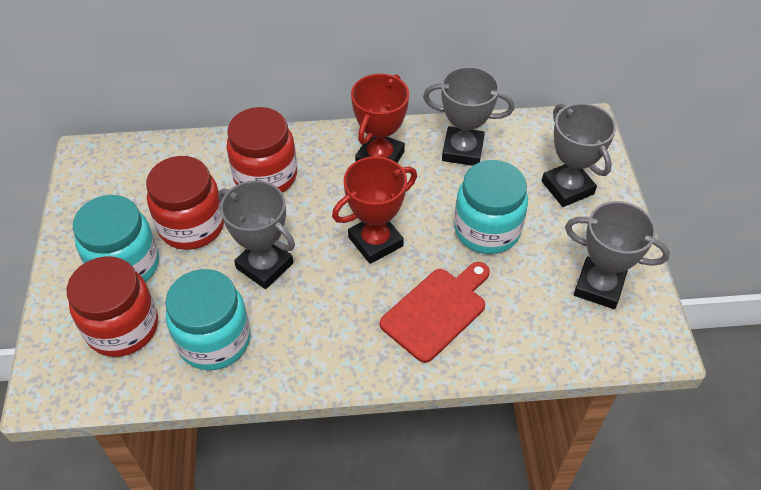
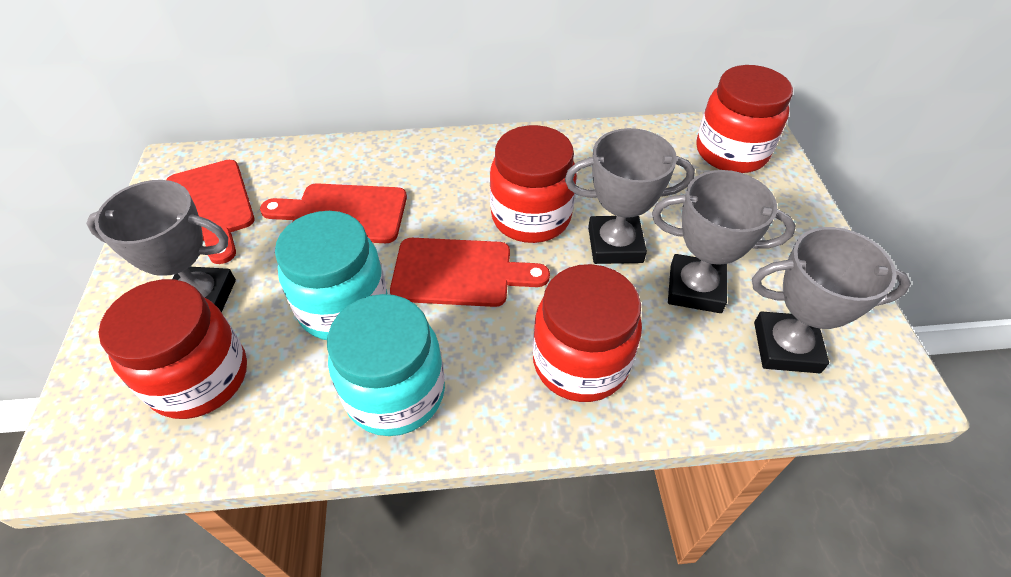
red cutting board: 1 -> 3
red jar: 3 -> 4
red trophy: 2 -> 0
turquoise jar: 3 -> 2

